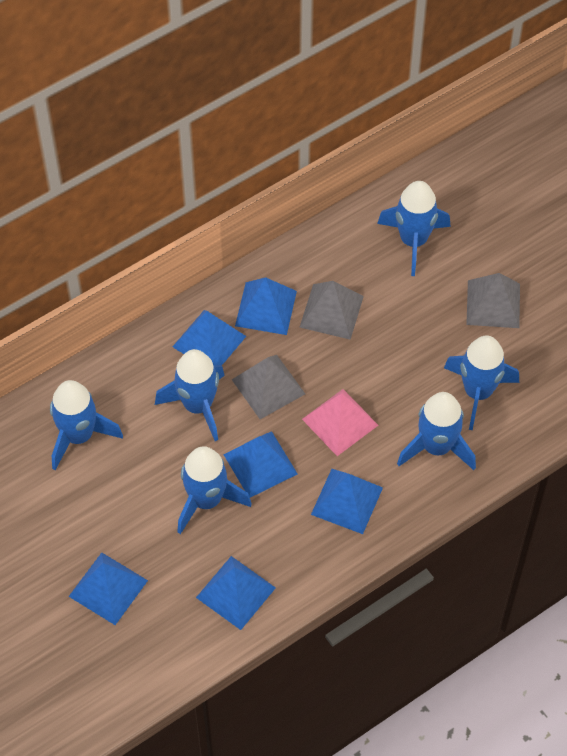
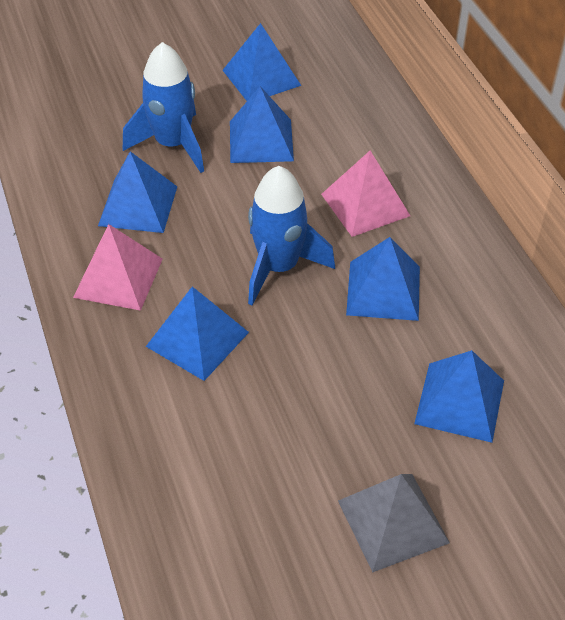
blue rocket: 6 -> 2
grey pyramid: 3 -> 1
pink pyramid: 1 -> 2

